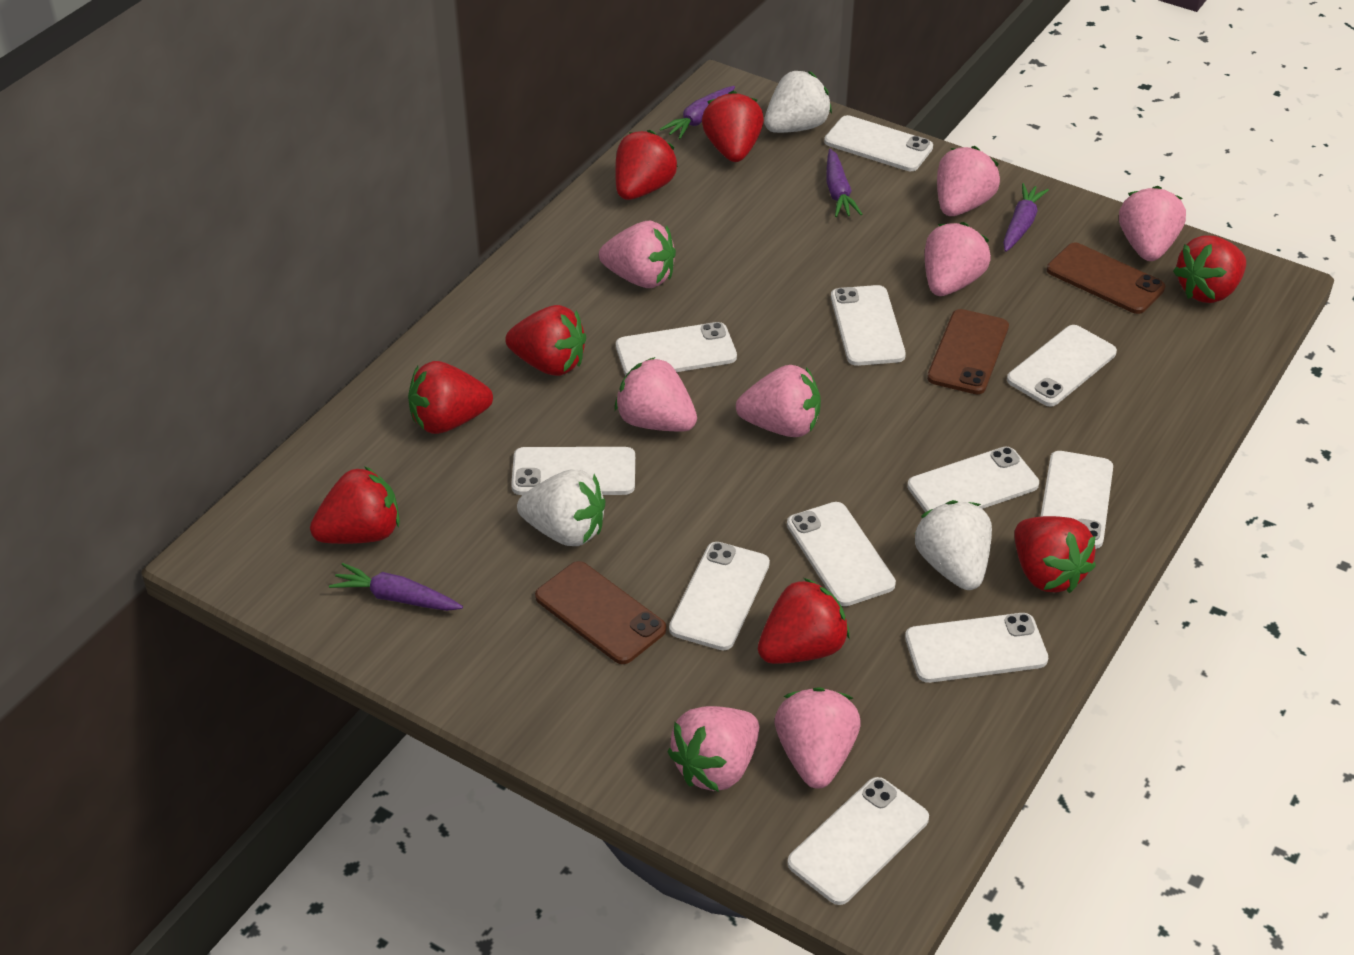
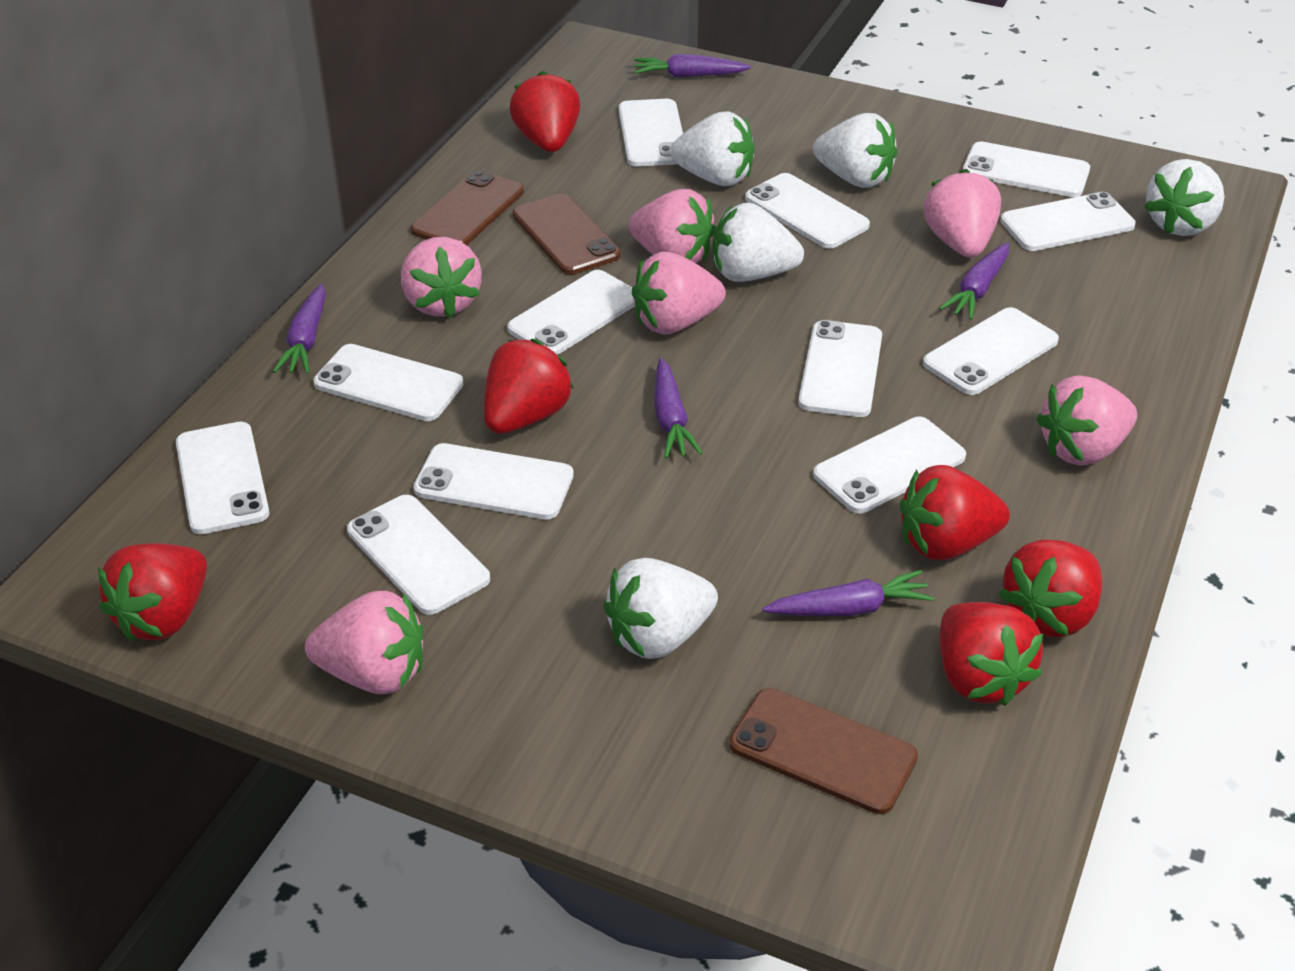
pink strawberry: 8 -> 6
purple carrot: 4 -> 5
red strawberry: 8 -> 6
white phone: 11 -> 12
white strawberry: 3 -> 5

